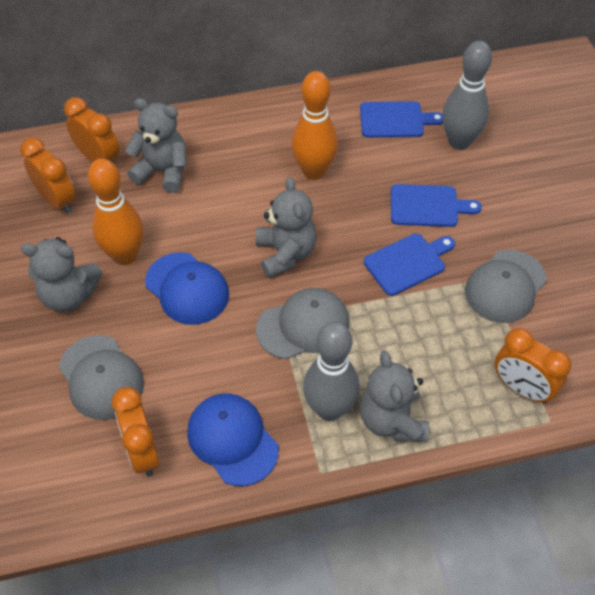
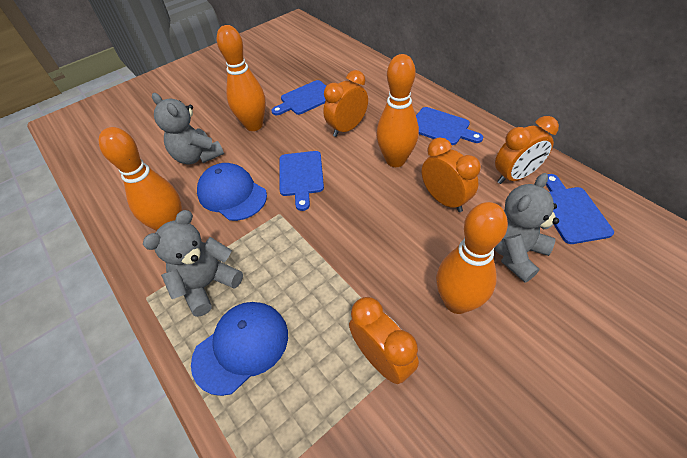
blue cutting board: 3 -> 4
grey bowling pin: 2 -> 0
grey cap: 3 -> 0
grey teddy bear: 4 -> 3
orange bowling pin: 2 -> 4

